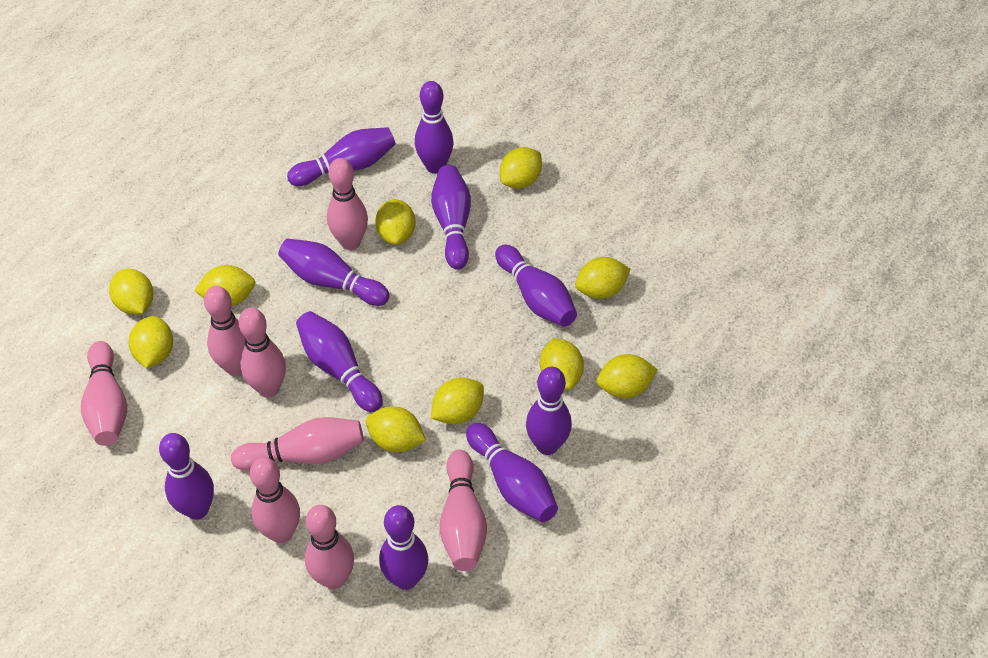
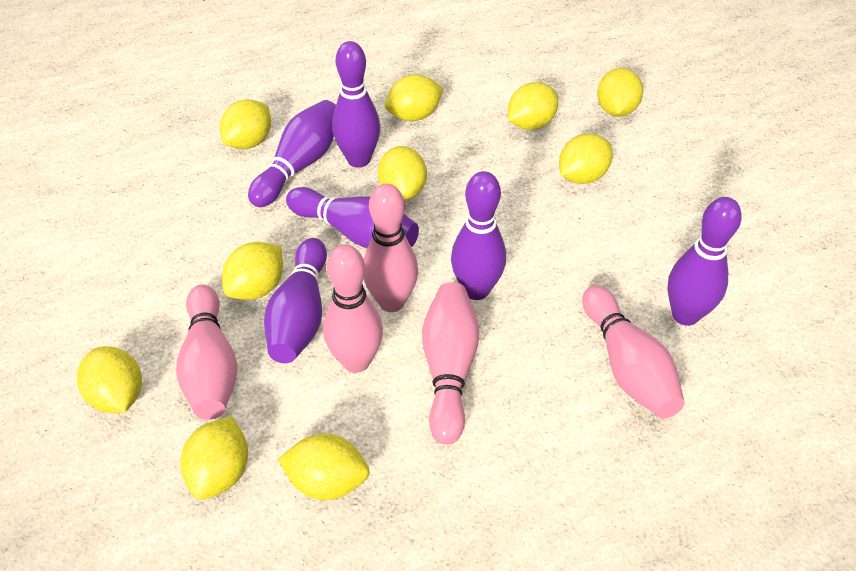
pink bowling pin: 8 -> 5
purple bowling pin: 10 -> 6

